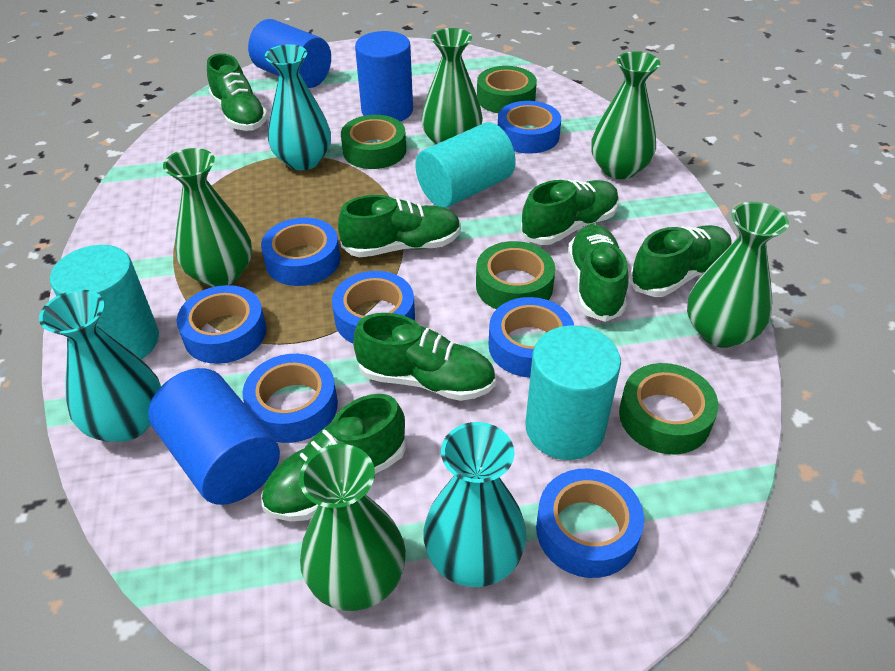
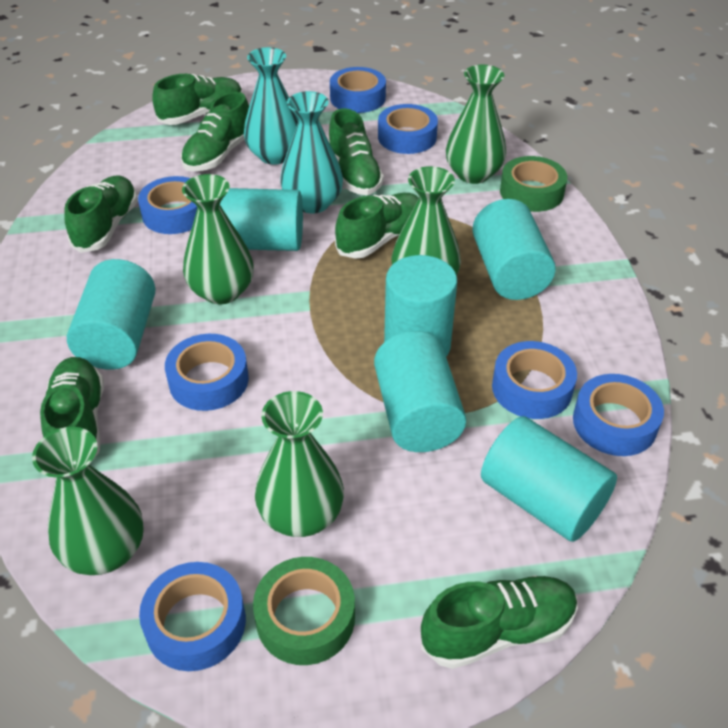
blue cylinder: 3 -> 0
green tape: 4 -> 2
turquoise cylinder: 3 -> 6
turquoise vase: 3 -> 2

